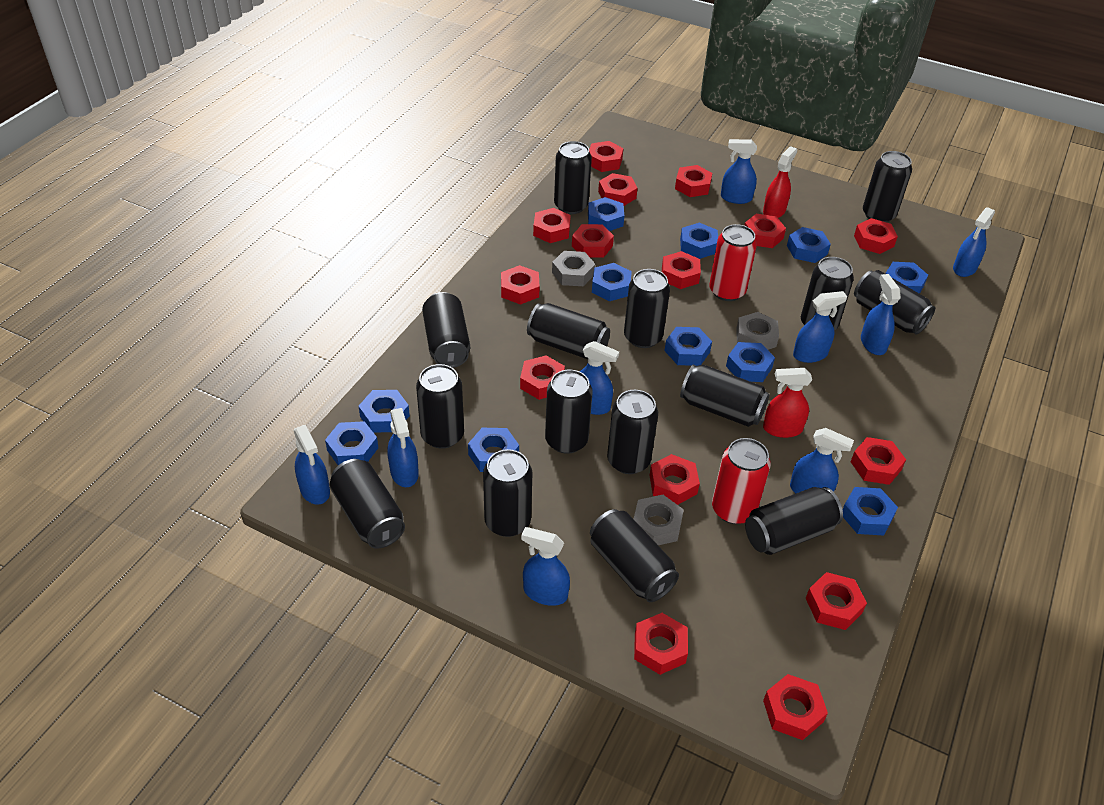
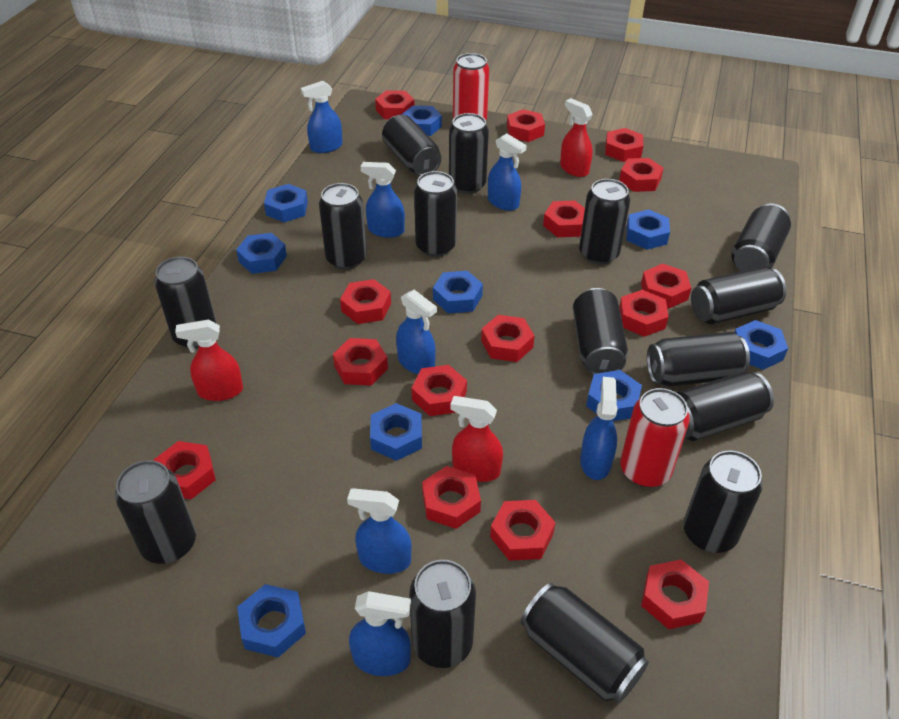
blue nut: 11 -> 9
blue spray bottle: 9 -> 7
grey nut: 3 -> 0
red spray bottle: 2 -> 3

